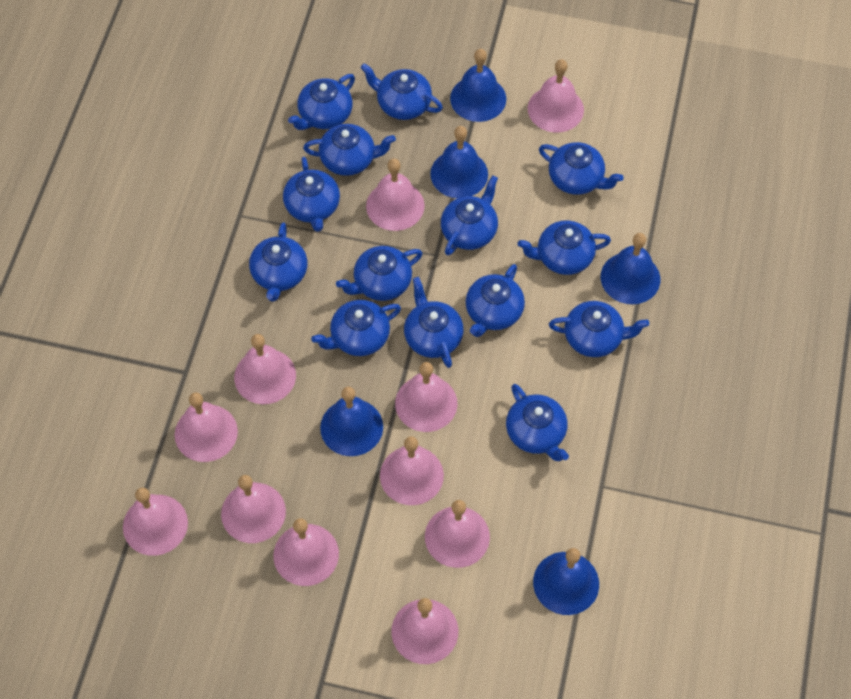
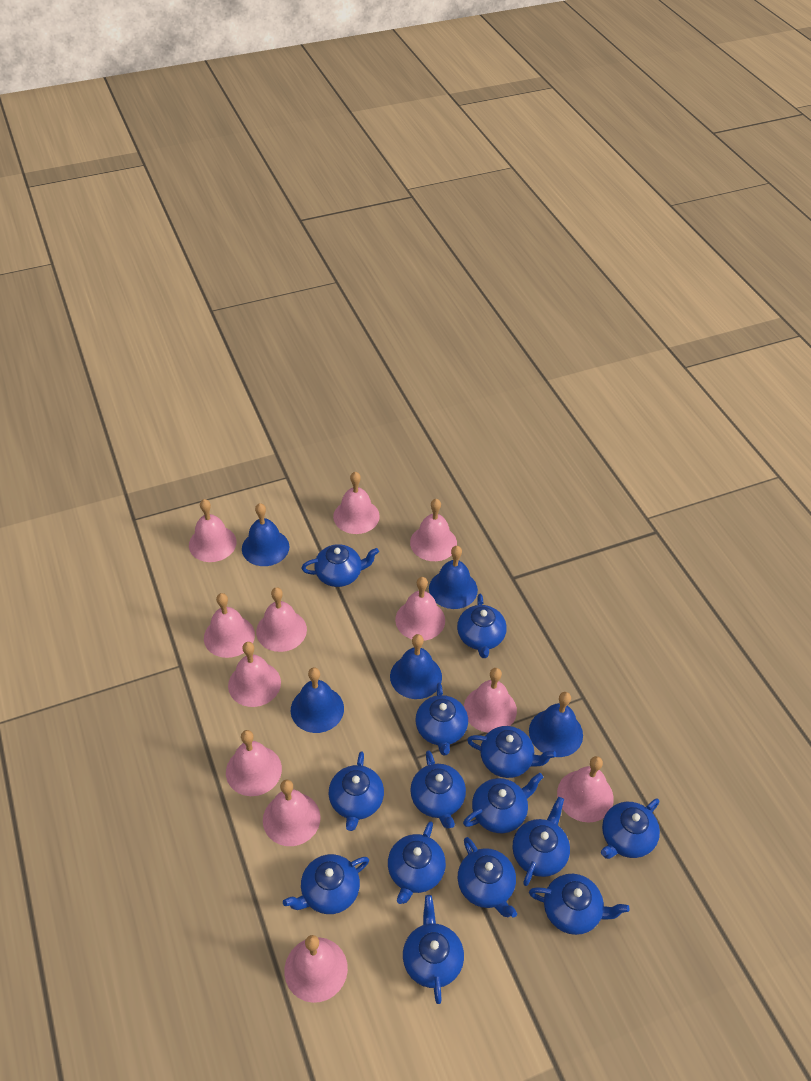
pink bell: 11 -> 12

